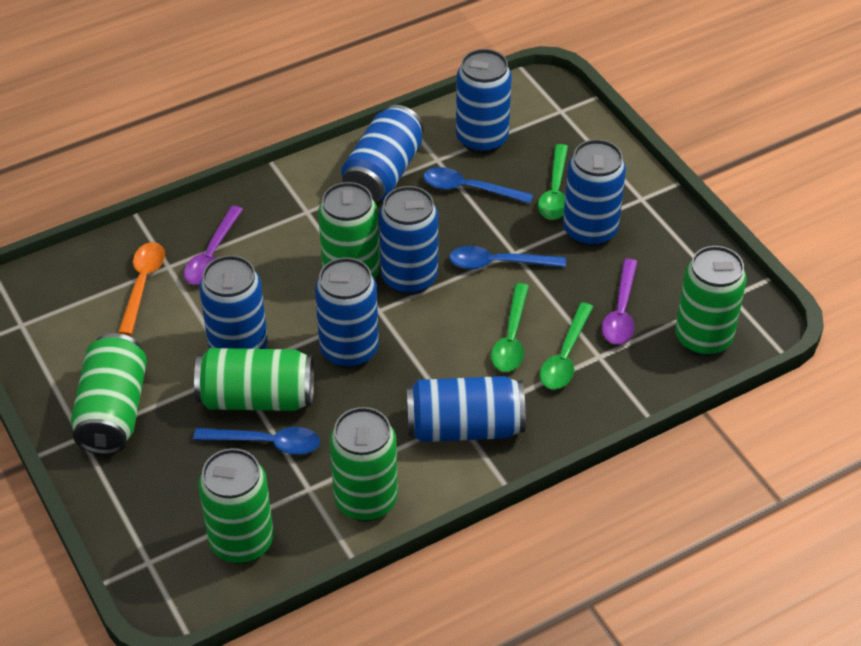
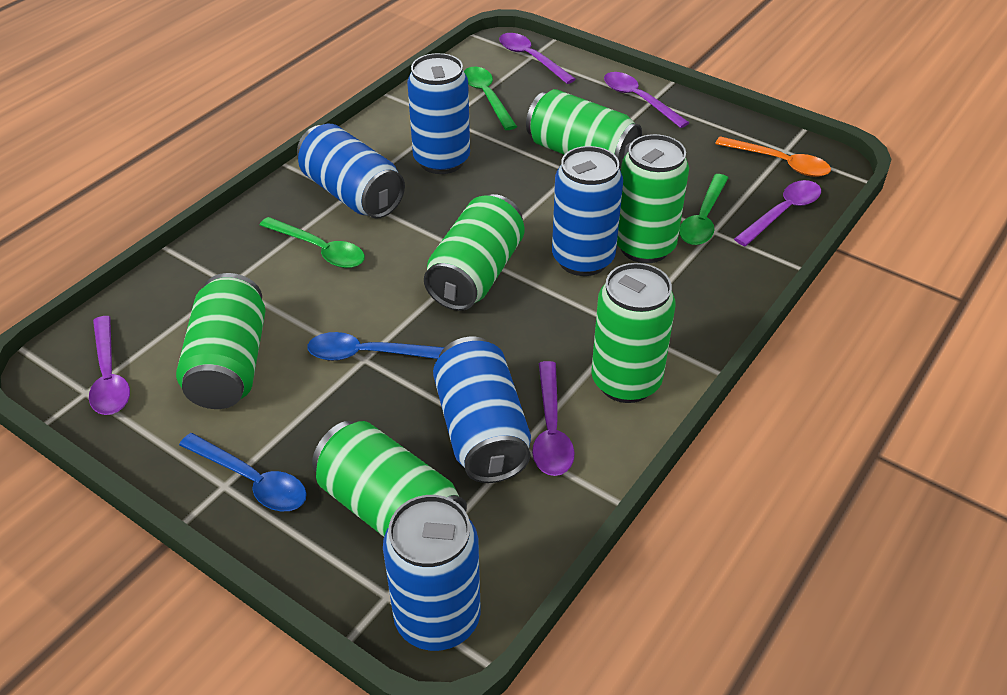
blue can: 7 -> 5
blue spoon: 3 -> 2
purple spoon: 2 -> 5

